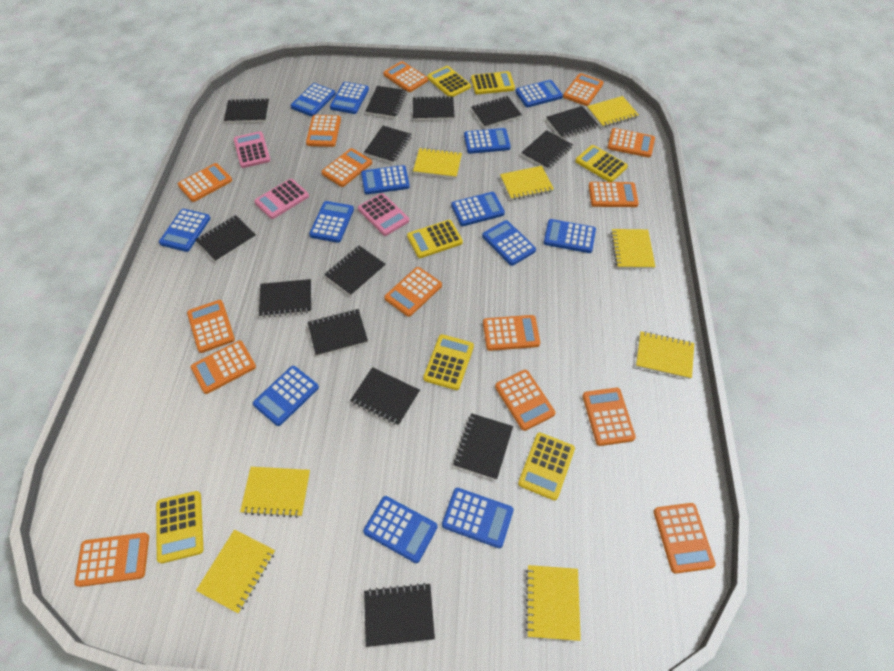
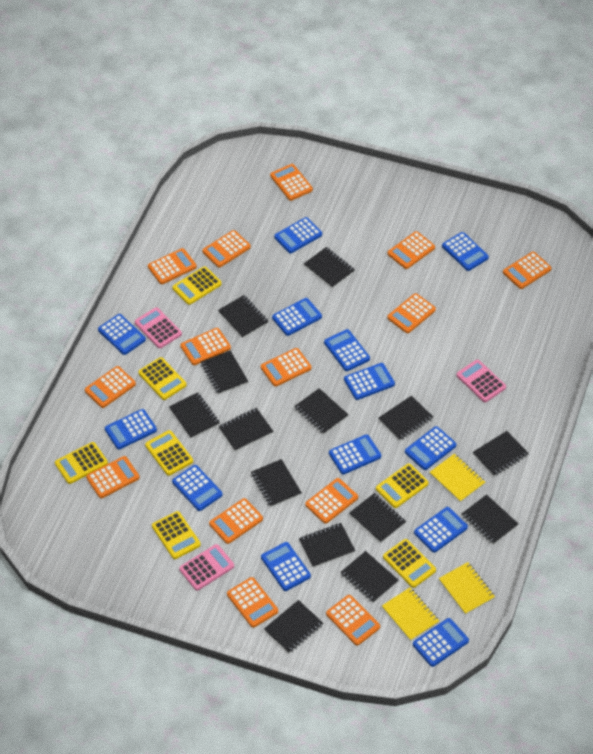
orange calculator: 15 -> 14
yellow notebook: 8 -> 3

